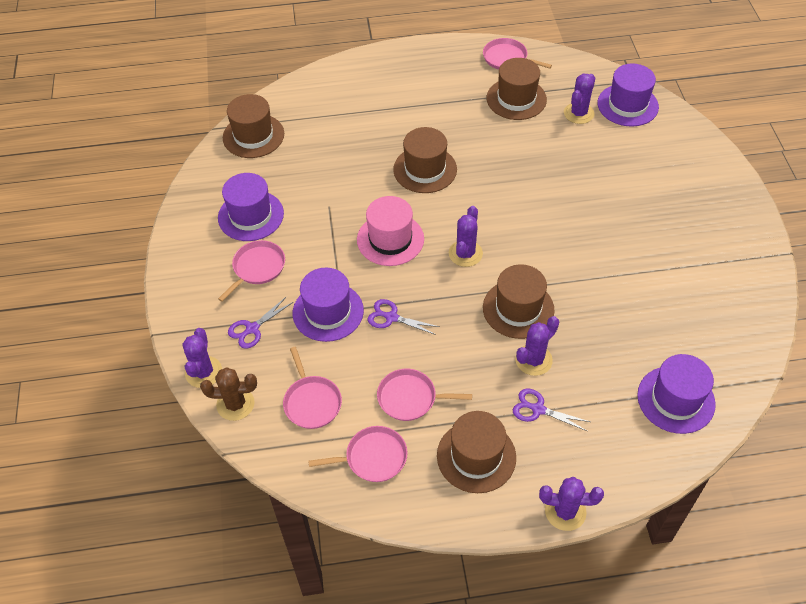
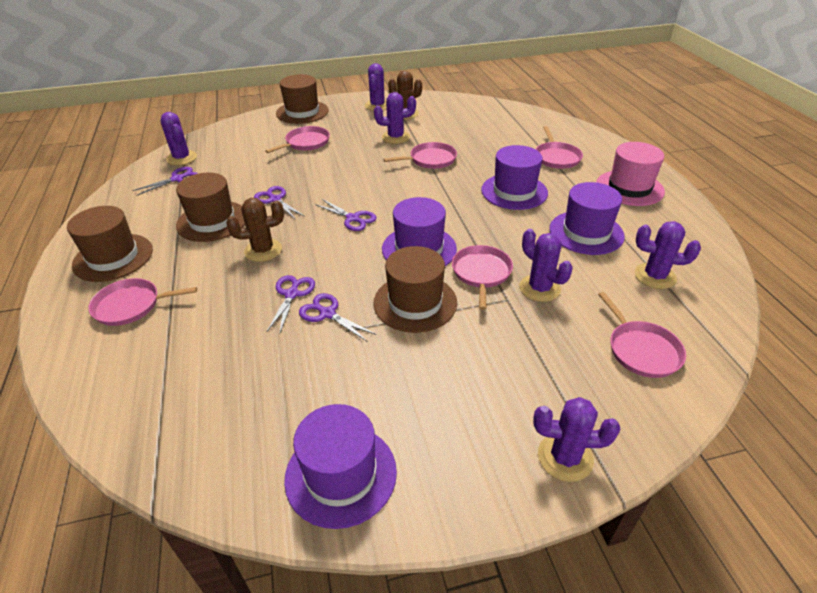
brown cactus: 1 -> 2
brown hat: 5 -> 4
pink pan: 5 -> 6
purple cactus: 5 -> 6
purple scissors: 3 -> 5

